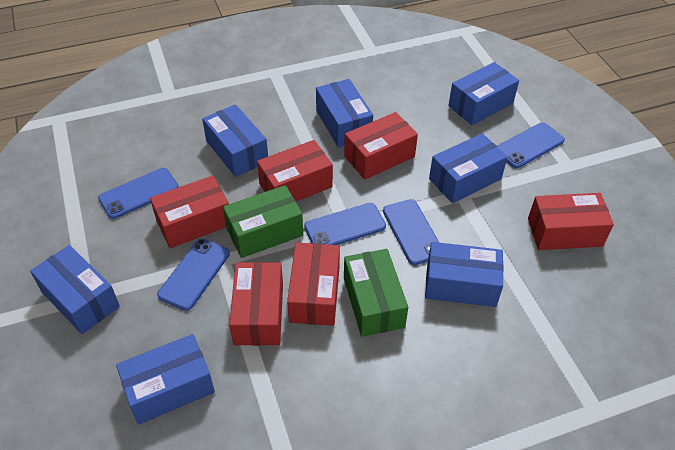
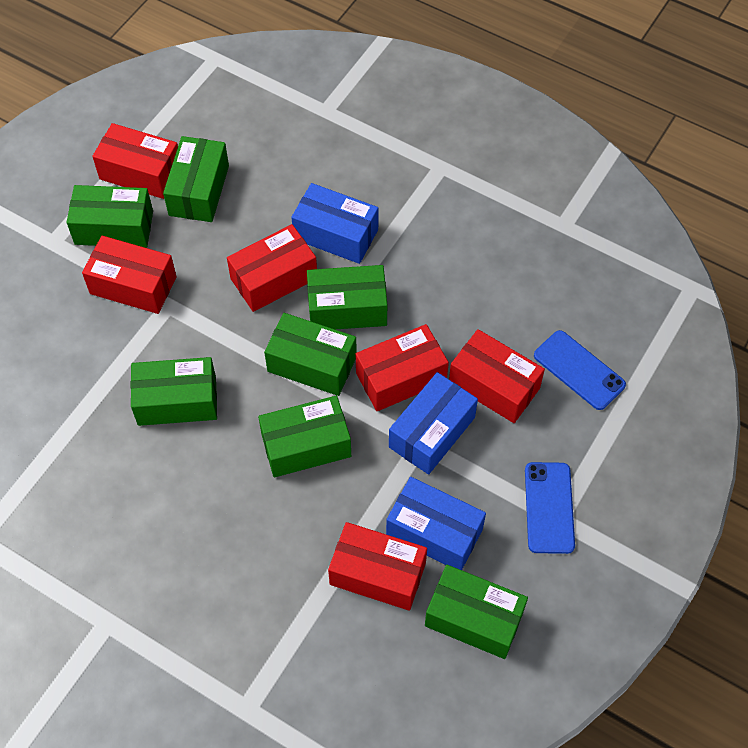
blue box: 7 -> 3
blue phone: 5 -> 2
green box: 2 -> 7

